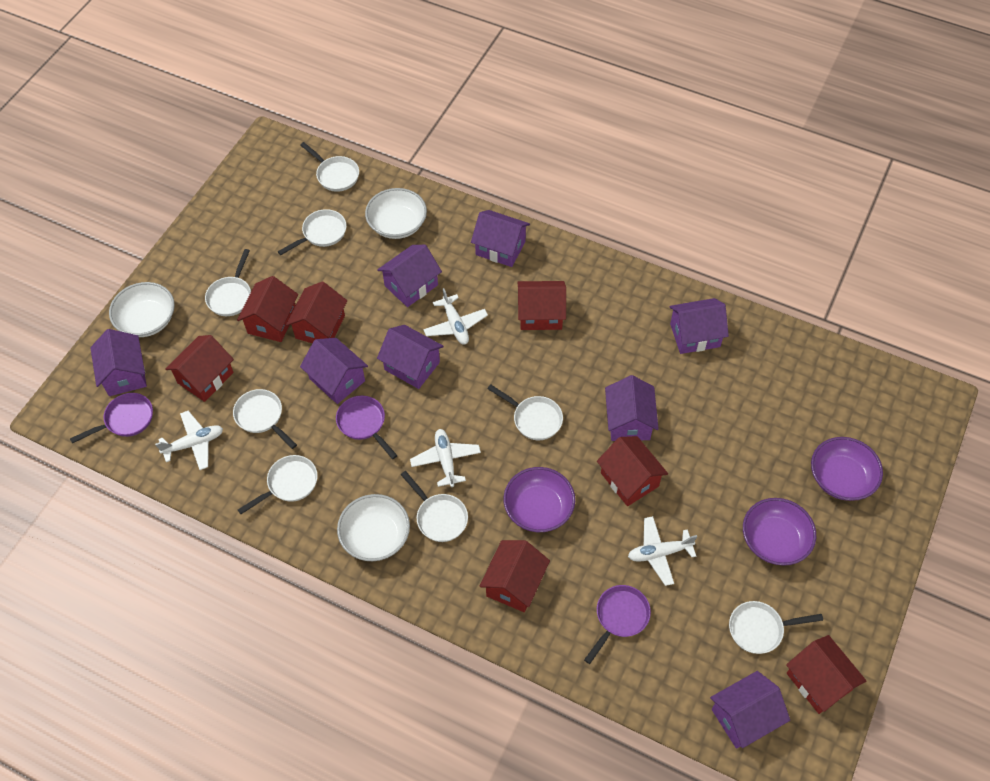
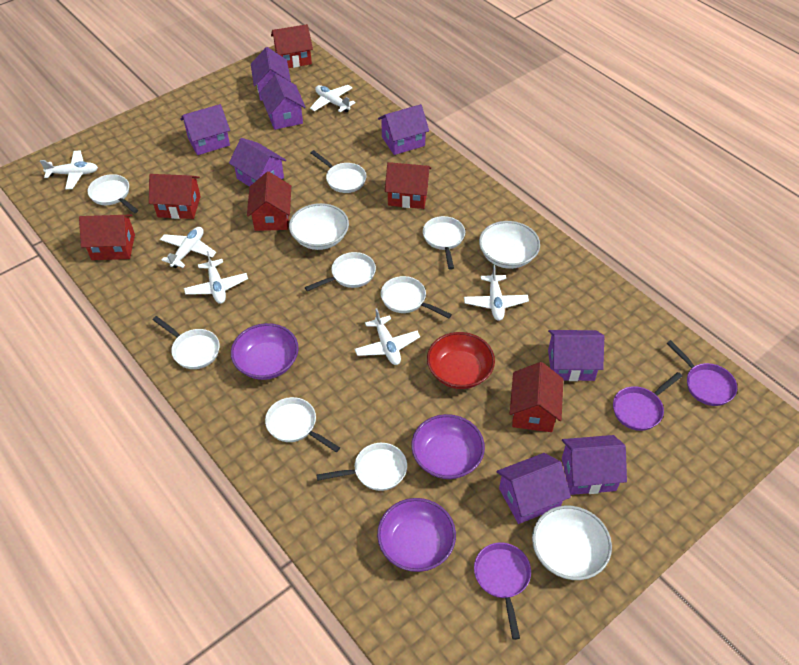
red bowl: 0 -> 1
red house: 7 -> 6
white plane: 4 -> 6

